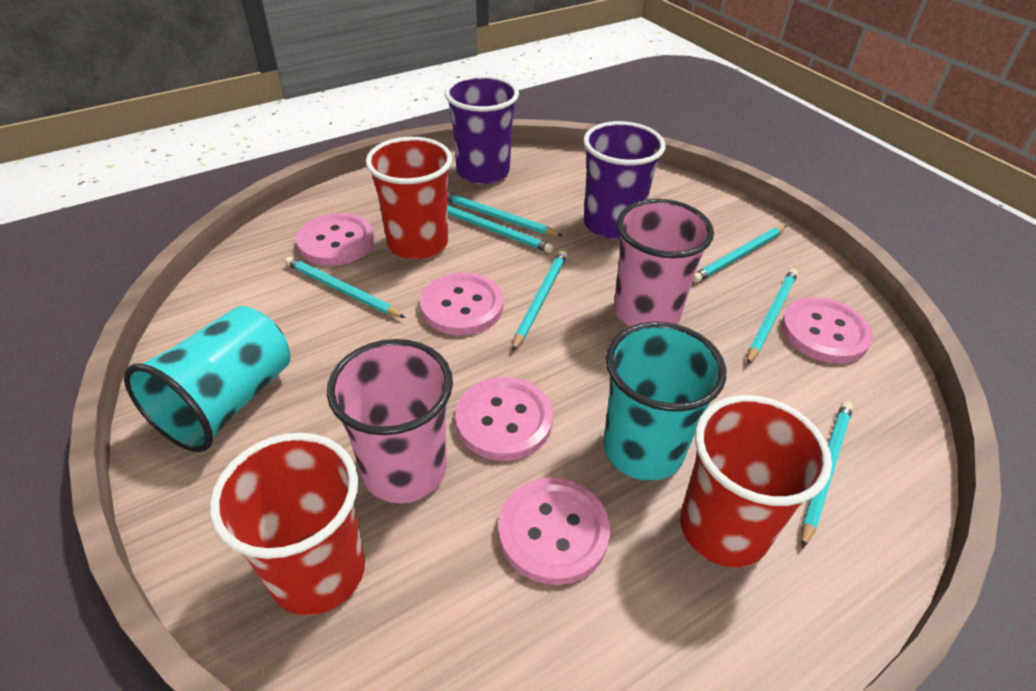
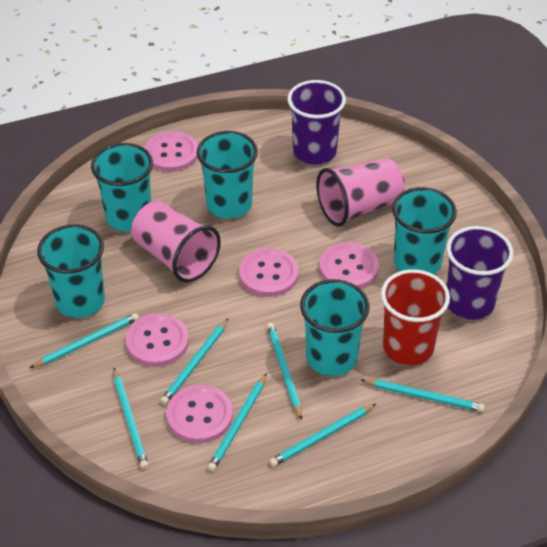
red cup: 3 -> 1
turquoise cup: 2 -> 5

